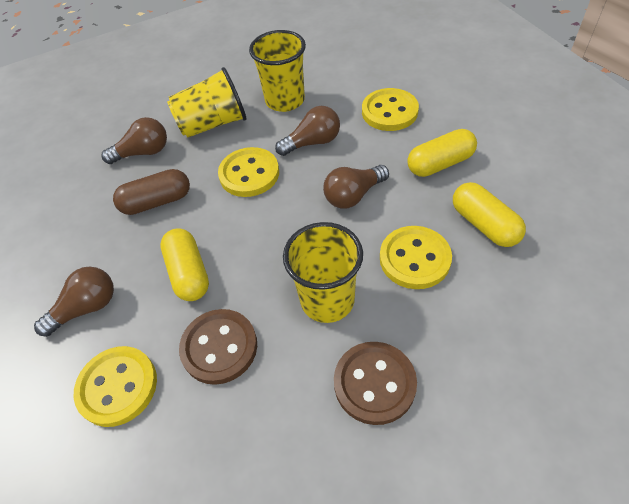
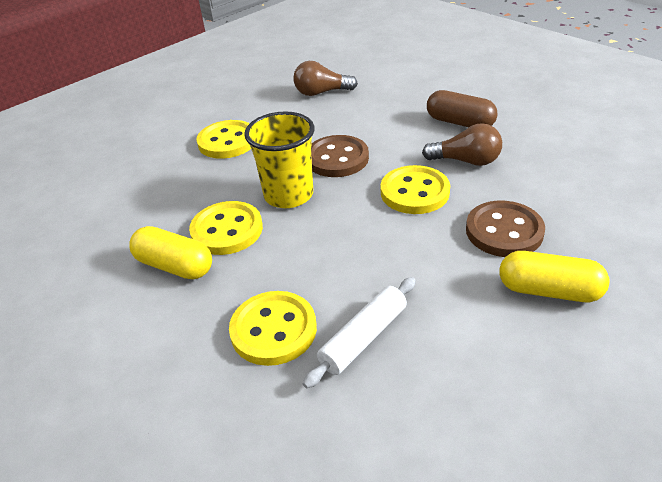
brown light bulb: 4 -> 2
white rolling pin: 0 -> 1
yellow capsule: 3 -> 2
yellow cup: 3 -> 1

